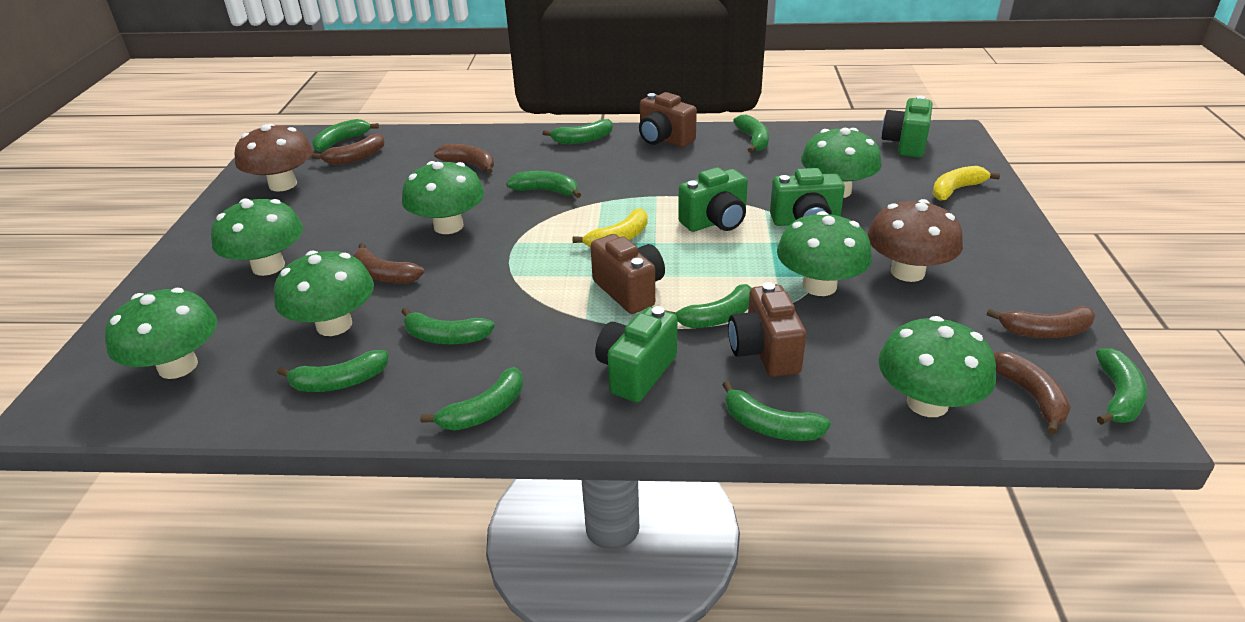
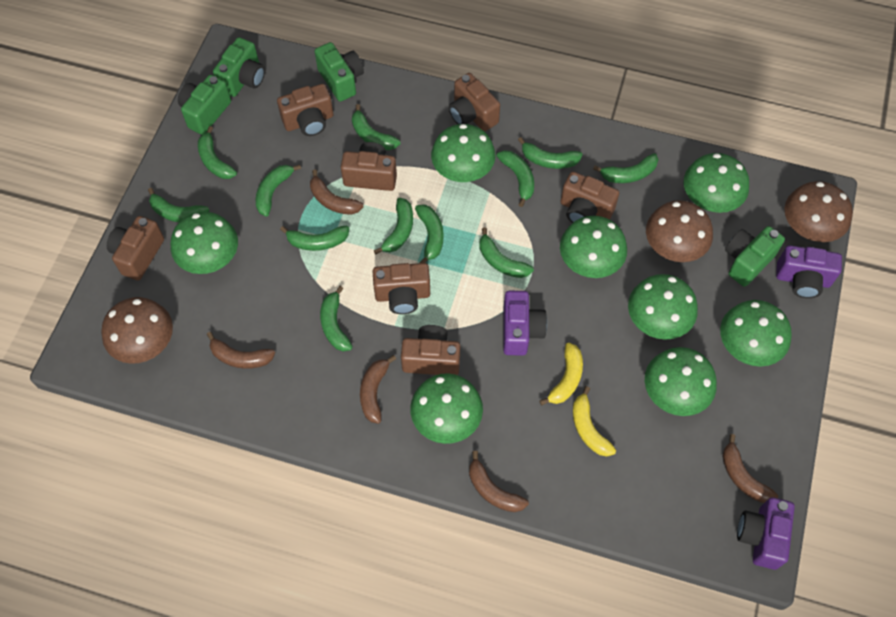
brown camera: 3 -> 7
brown mushroom: 2 -> 3
green banana: 10 -> 12
green mushroom: 7 -> 8
purple camera: 0 -> 3

